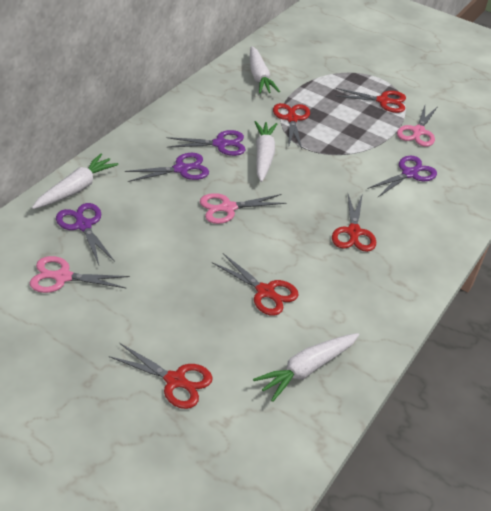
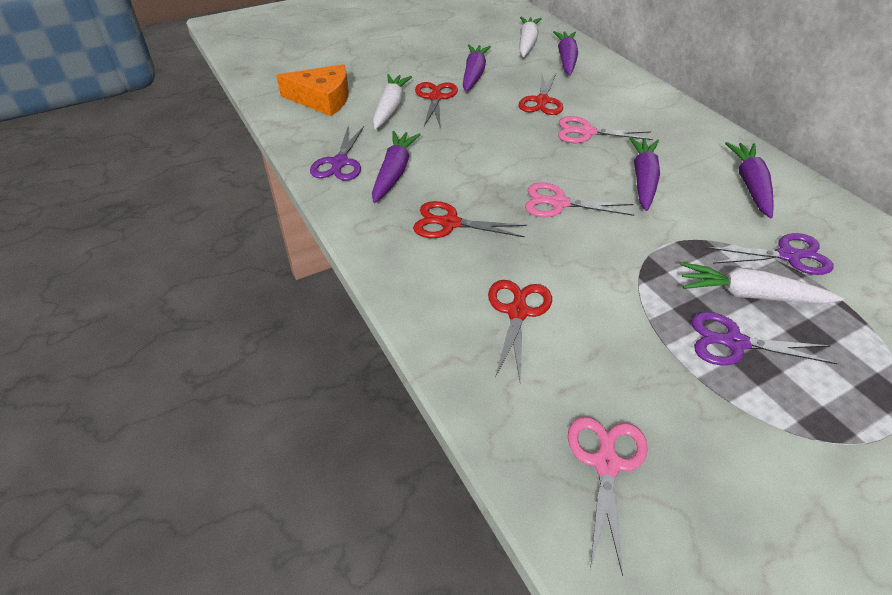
orange cheese: 0 -> 1
purple carrot: 0 -> 5
purple scissors: 4 -> 3
red scissors: 5 -> 4
white carrot: 4 -> 3

